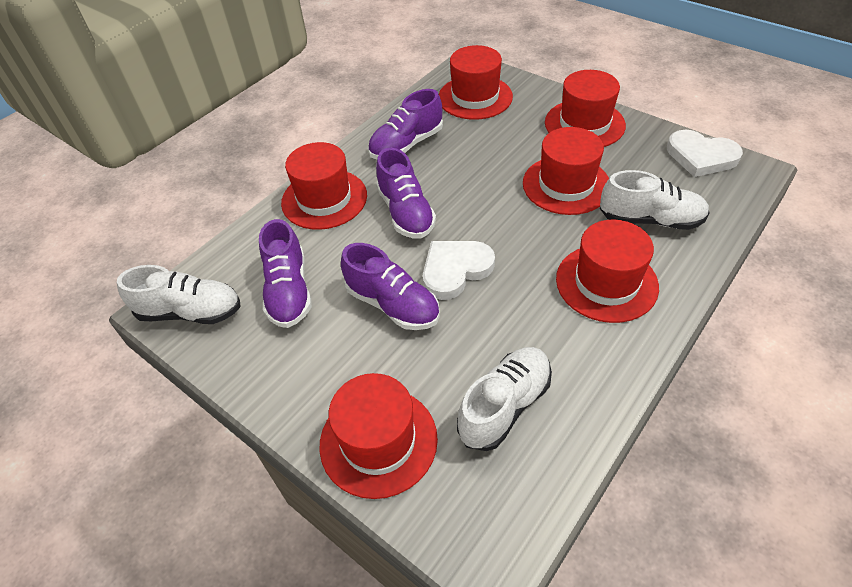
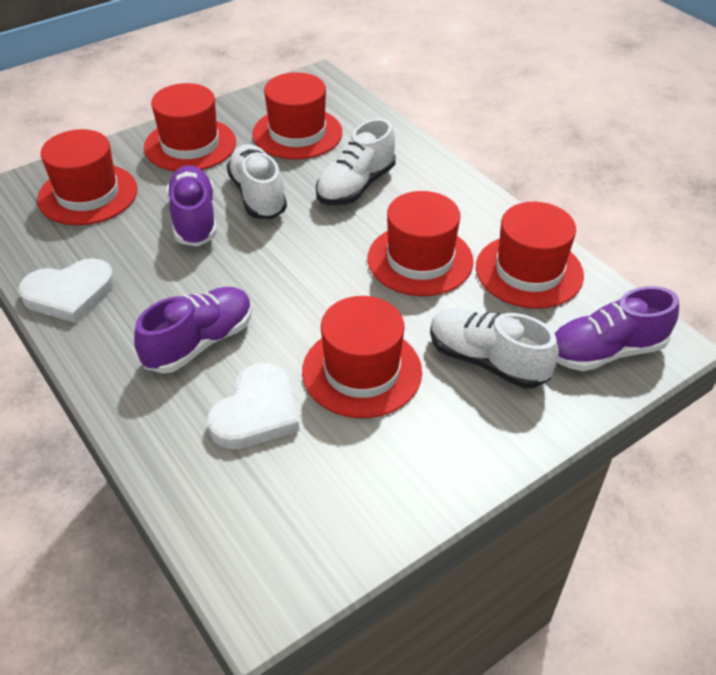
purple shoe: 4 -> 3

